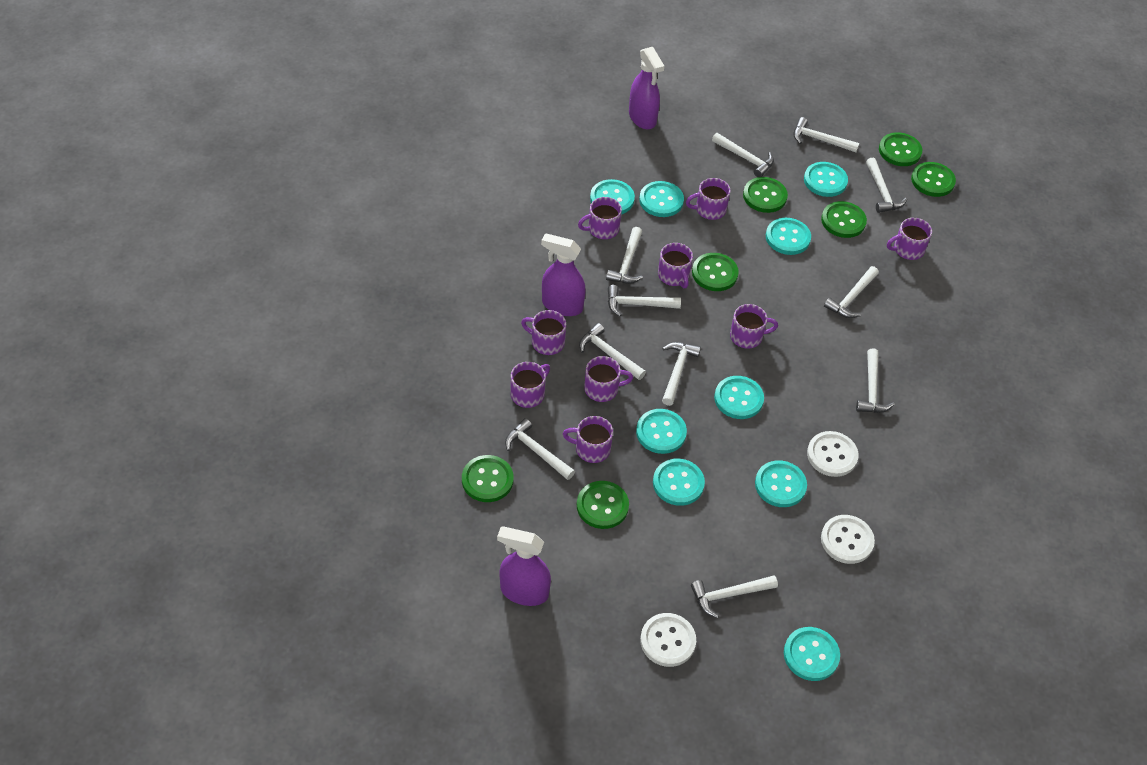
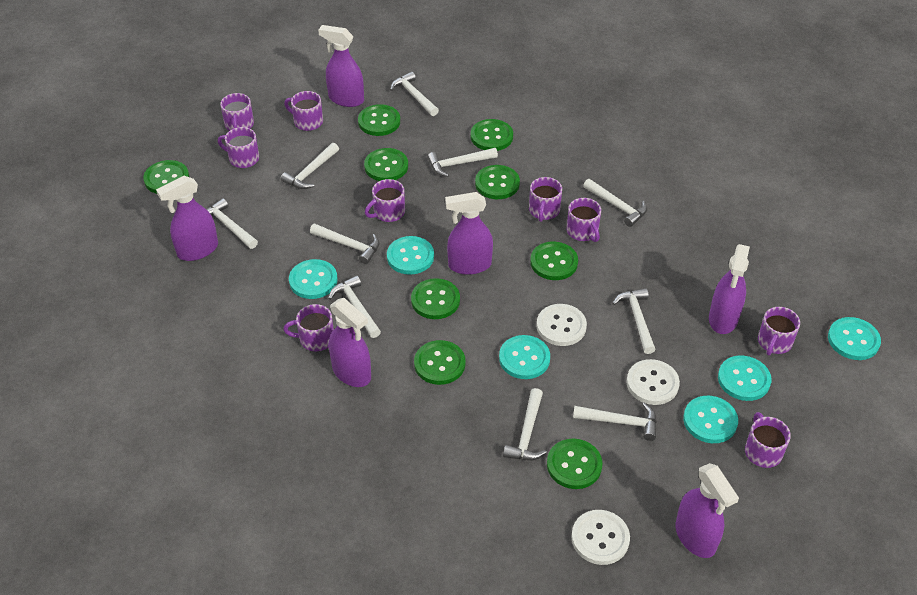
green button: 7 -> 9
purple spray bottle: 3 -> 6
turquoise button: 9 -> 6
white hammer: 11 -> 10

